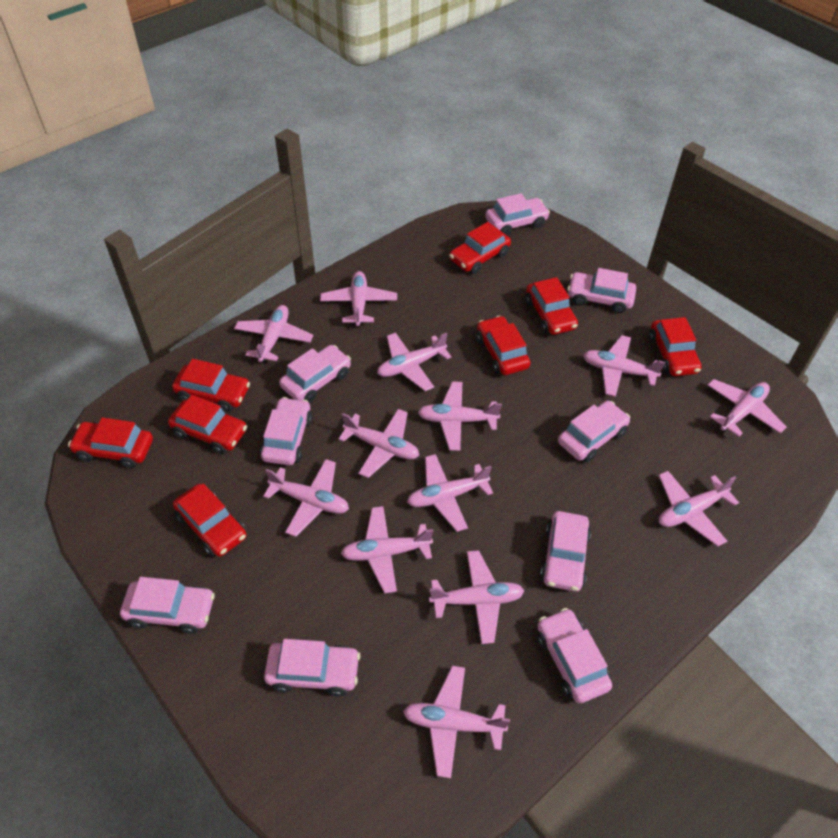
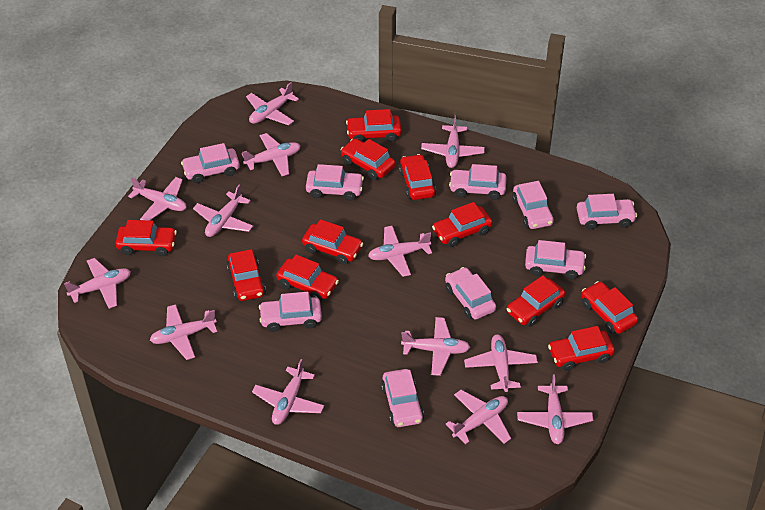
red car: 8 -> 11

